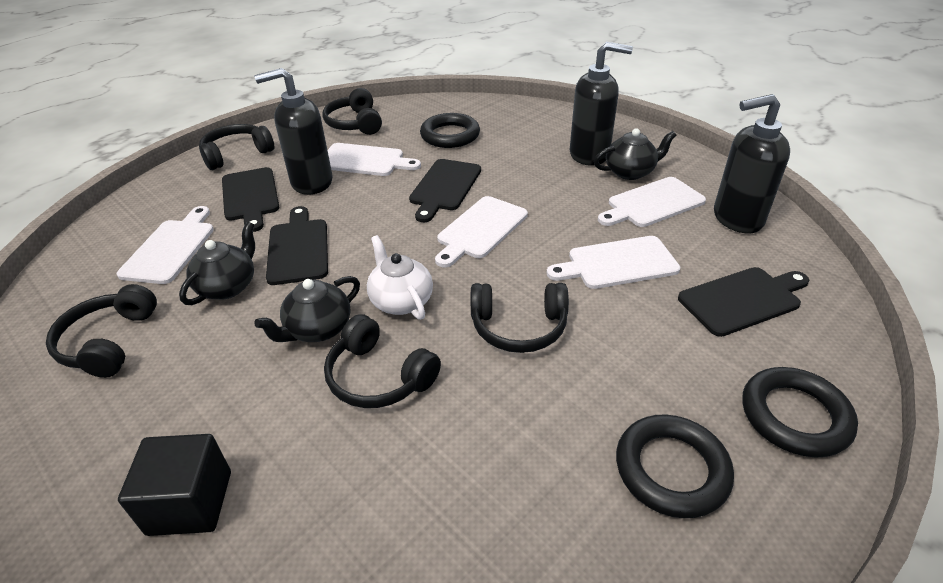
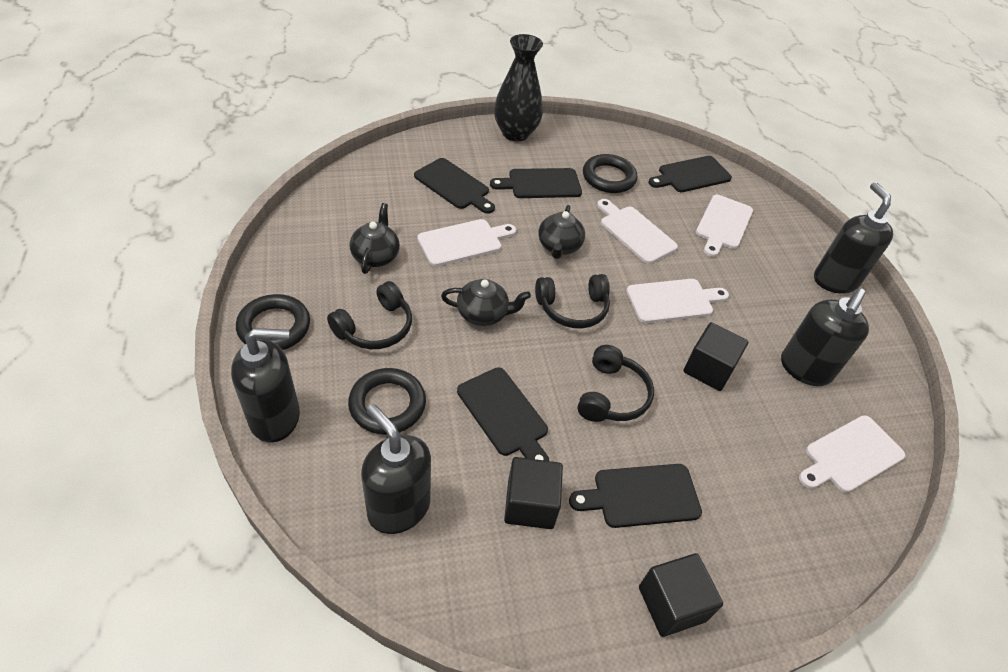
black cube: 1 -> 3
black cutting board: 4 -> 5
black headphones: 5 -> 3
black soap dispenser: 3 -> 4
black vase: 0 -> 1
white teapot: 1 -> 0

